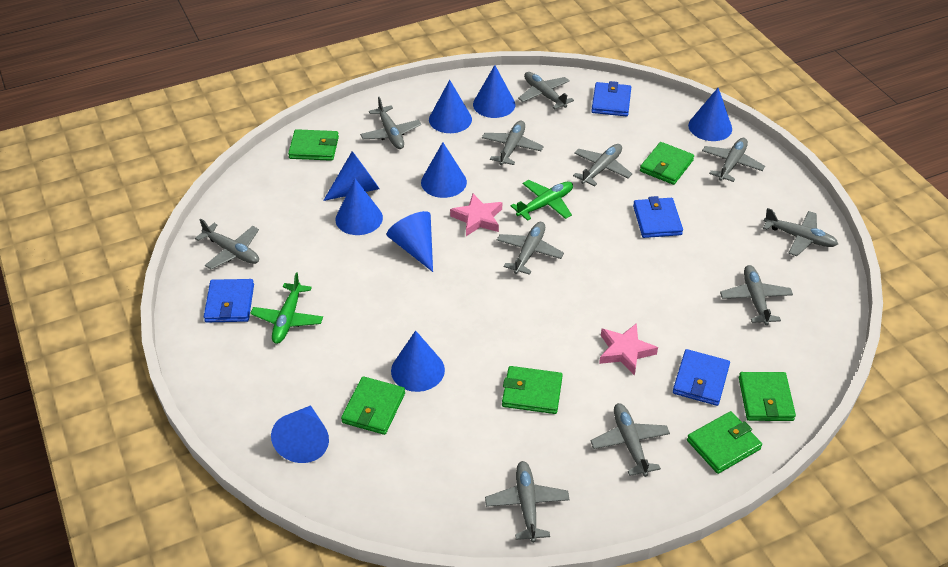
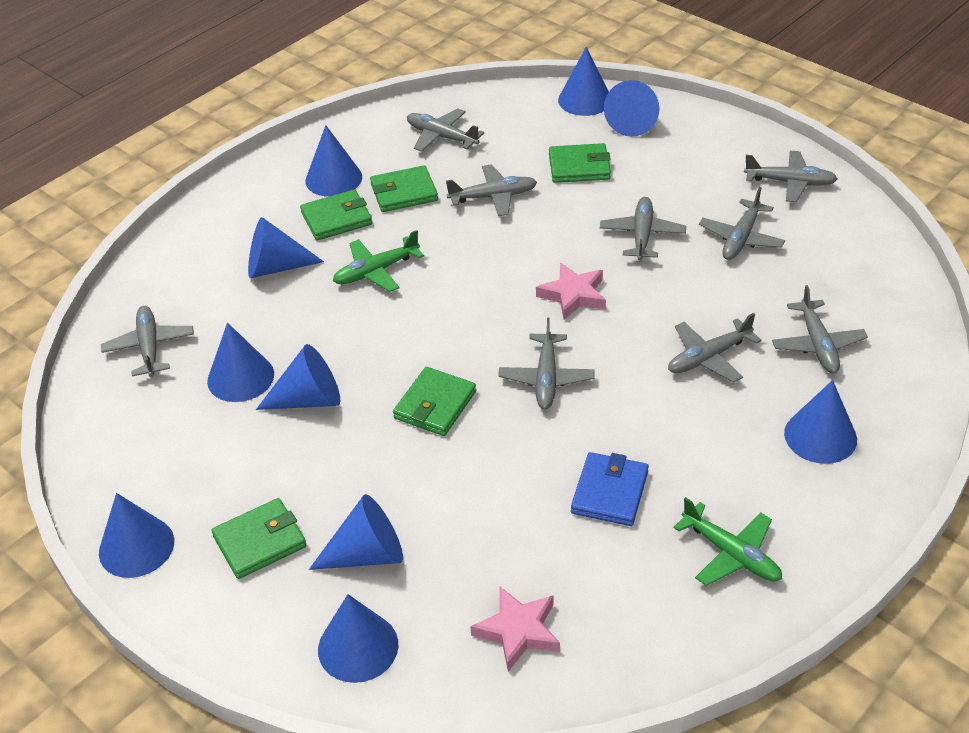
blue cone: 9 -> 10
blue wallet: 4 -> 1
green wallet: 6 -> 5
grey plane: 11 -> 9

